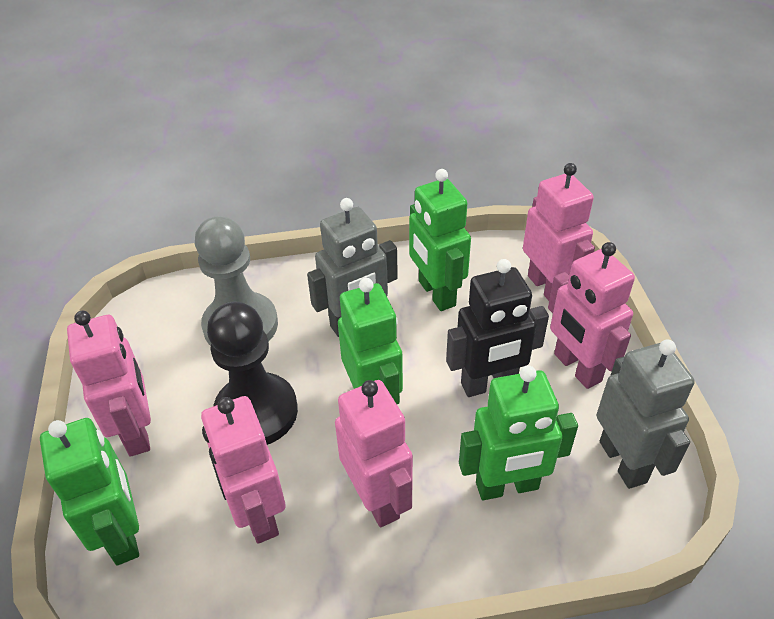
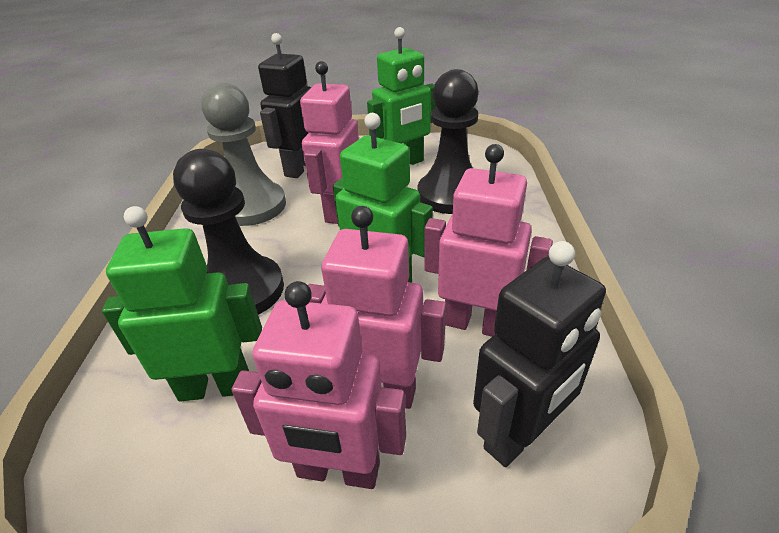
black pawn: 1 -> 2
black robot: 1 -> 2
green robot: 4 -> 3
grey robot: 2 -> 0
pink robot: 5 -> 4

